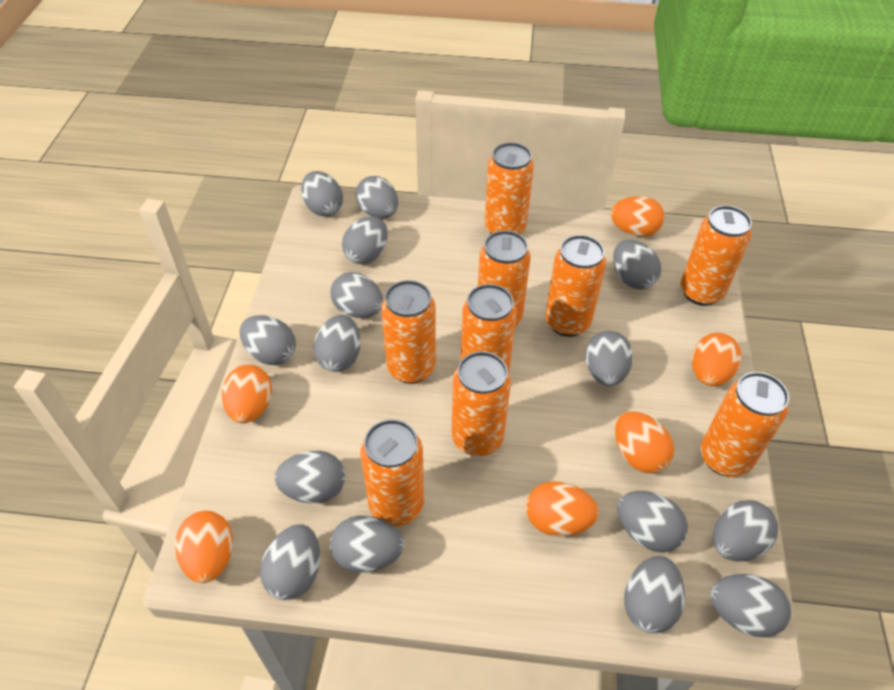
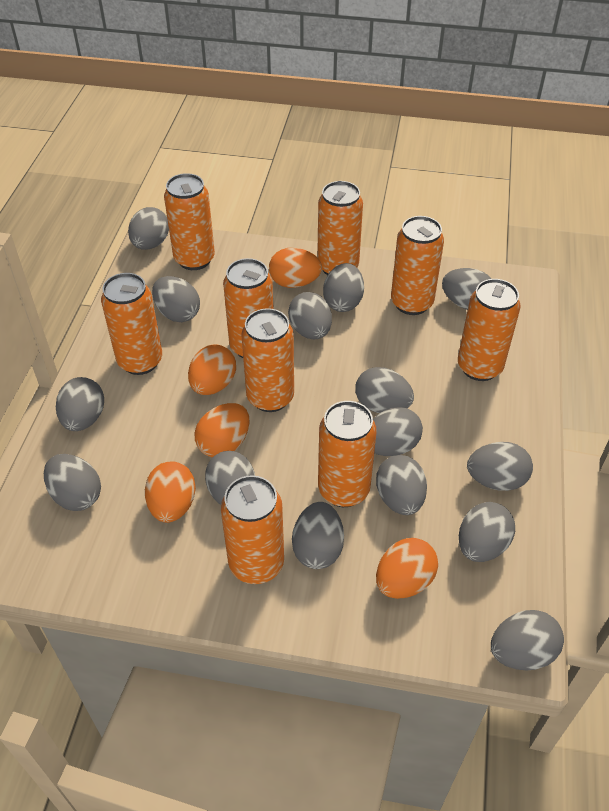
orange egg: 6 -> 5

